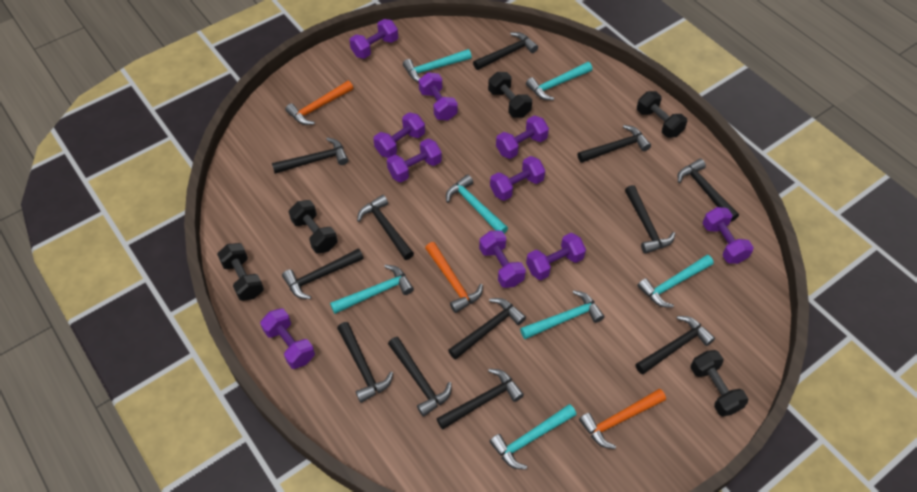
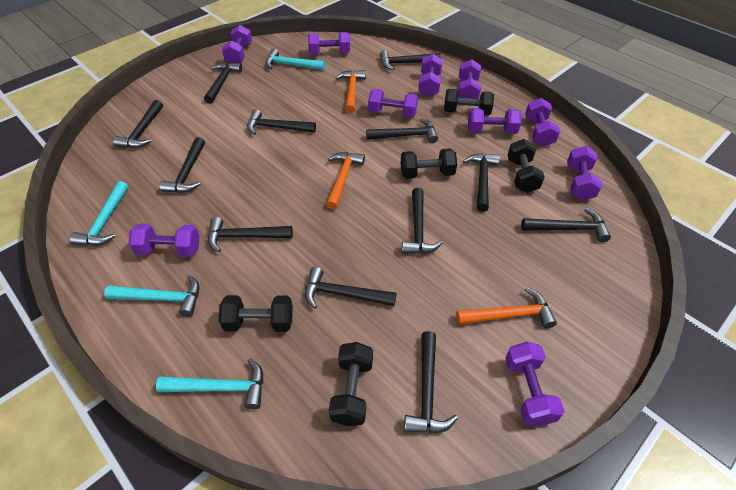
turquoise hammer: 7 -> 4

